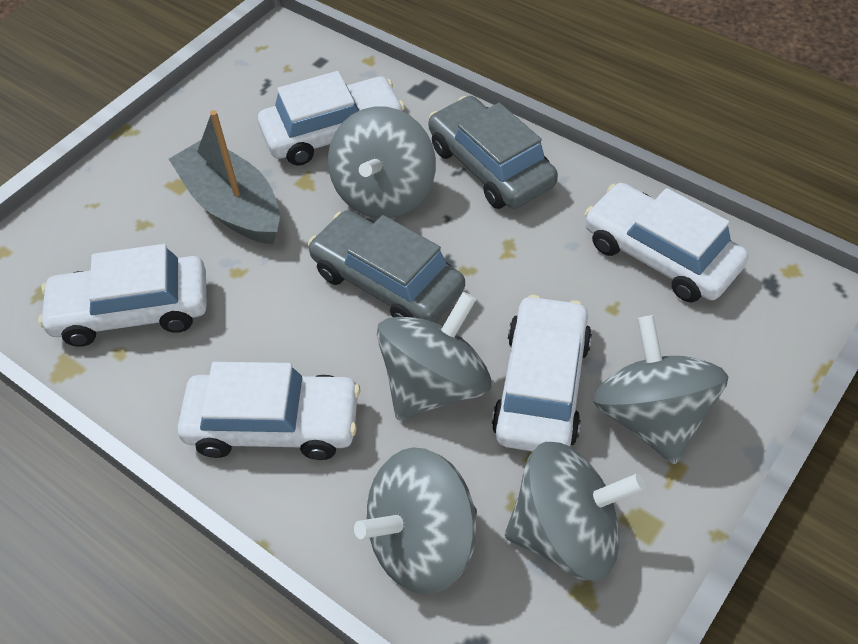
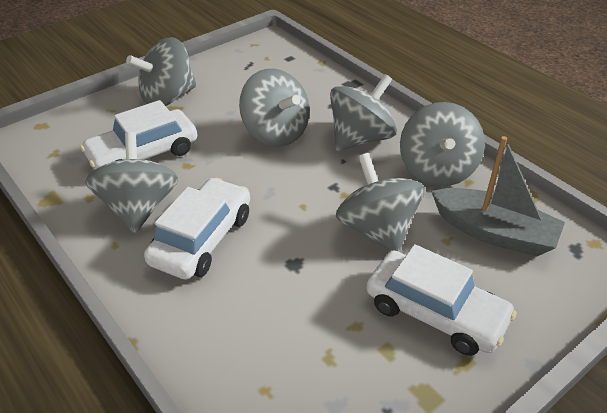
grey car: 2 -> 0
grey spinning top: 5 -> 6
white car: 5 -> 3

